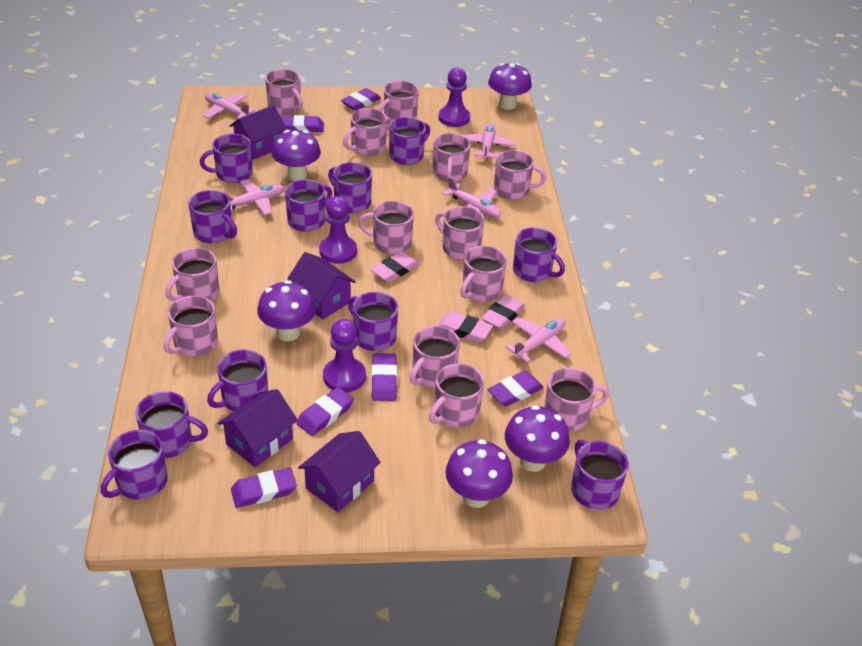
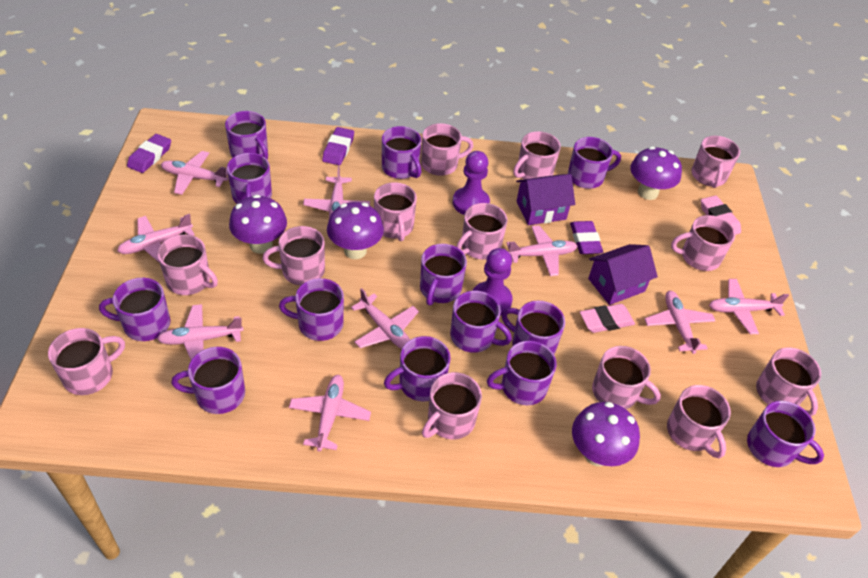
pink eraser: 3 -> 2
pink plane: 5 -> 9
purple eraser: 6 -> 3
purple house: 4 -> 2
purple mug: 11 -> 13
purple mushroom: 5 -> 4
purple pawn: 3 -> 2

